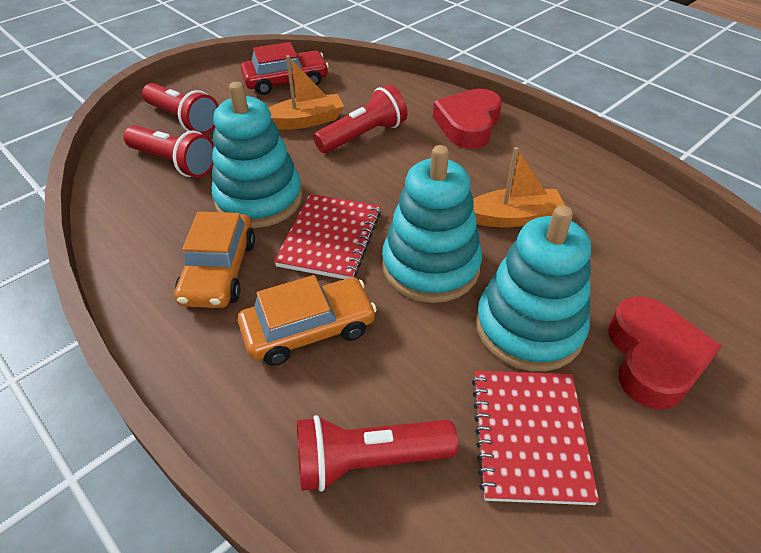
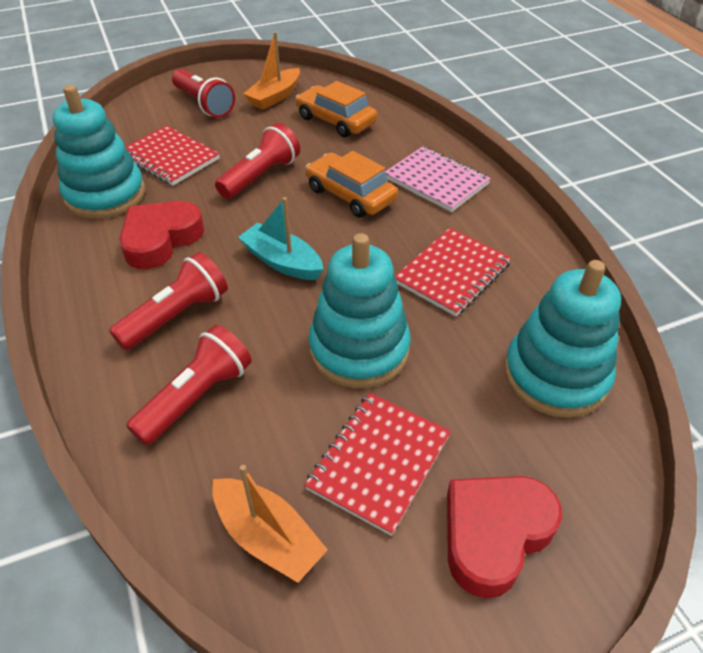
pink notebook: 0 -> 1
red car: 1 -> 0
red notebook: 2 -> 3
turquoise boat: 0 -> 1

